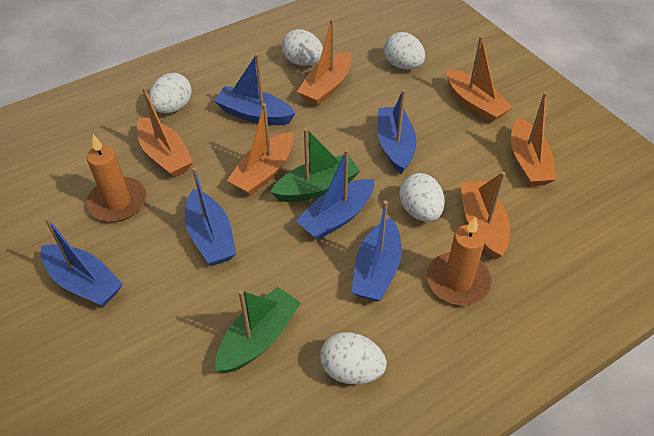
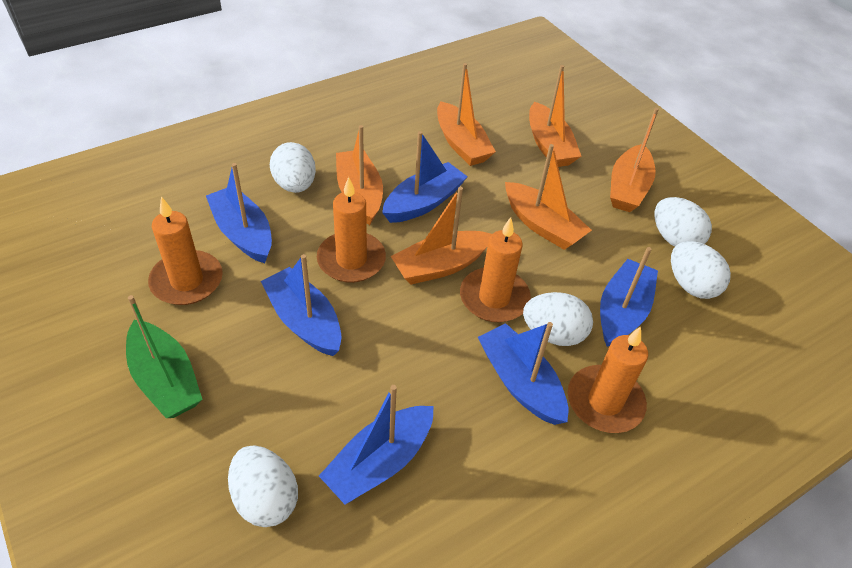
green boat: 2 -> 1
orange candle: 2 -> 4

